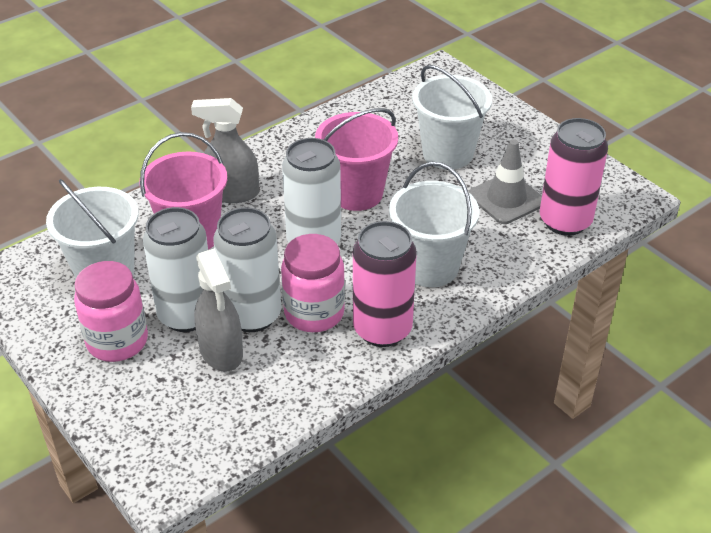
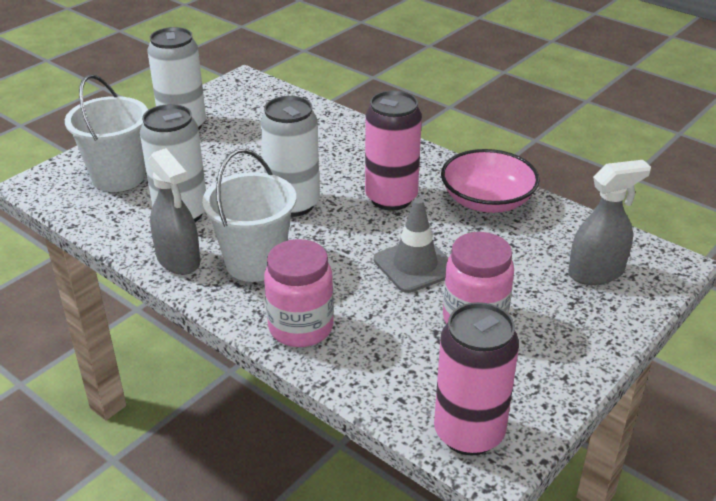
pink bowl: 0 -> 1
pink bucket: 2 -> 0
white bucket: 3 -> 2

